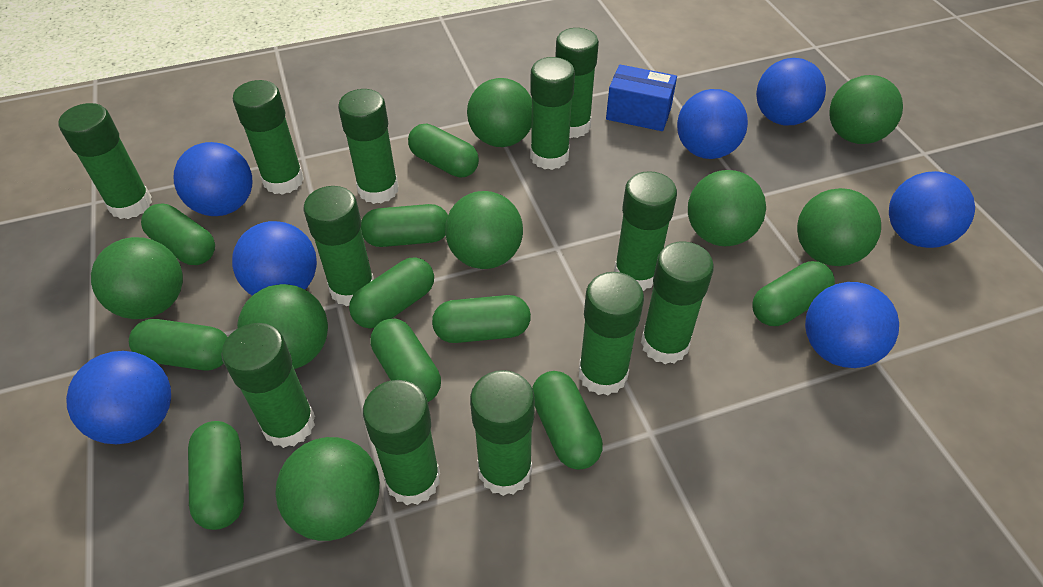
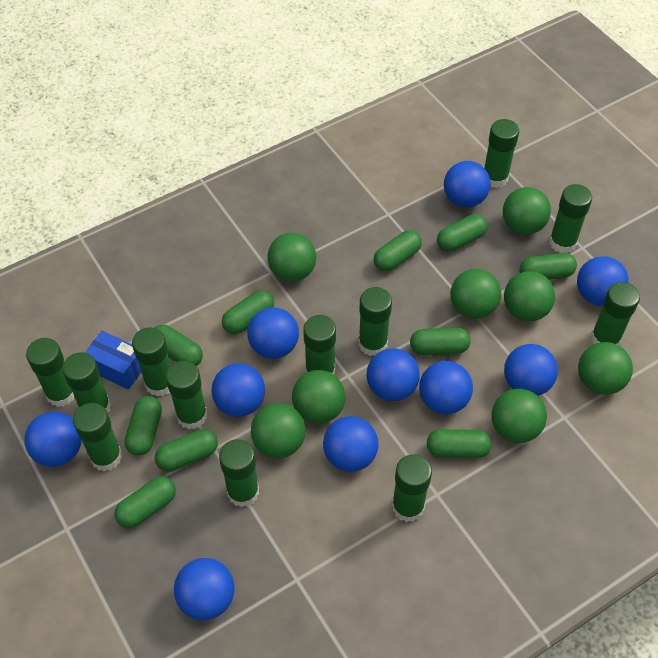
blue ball: 7 -> 10

